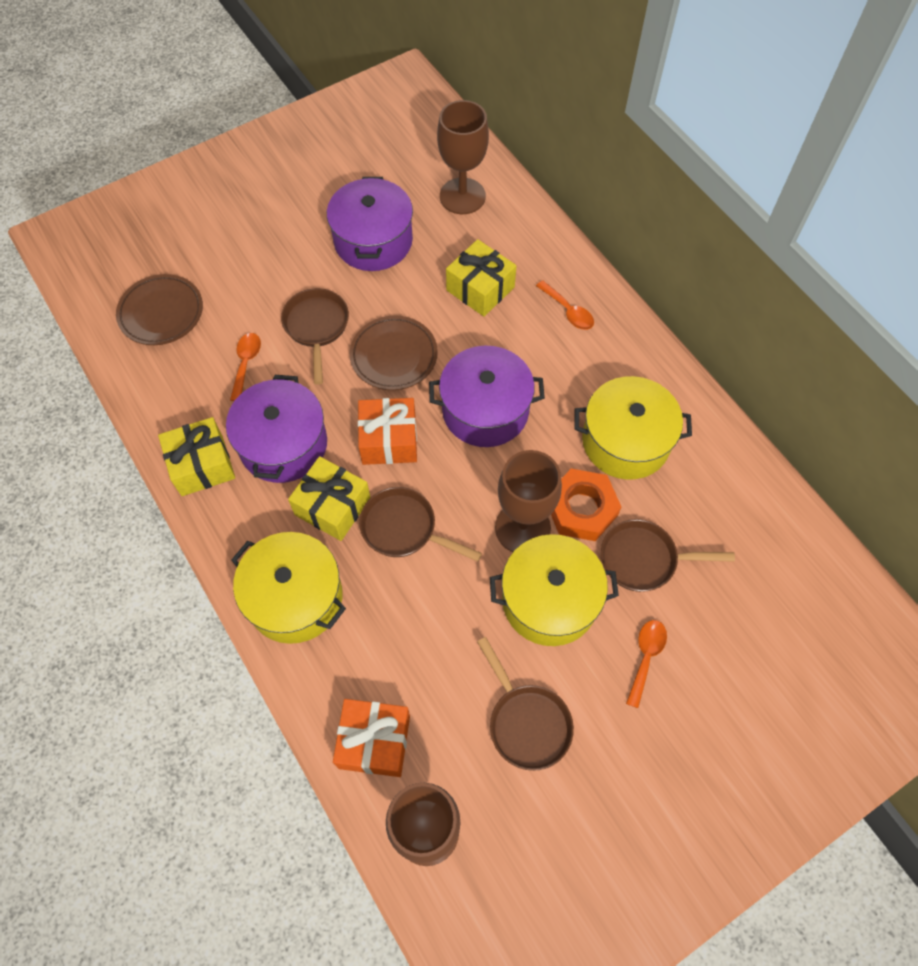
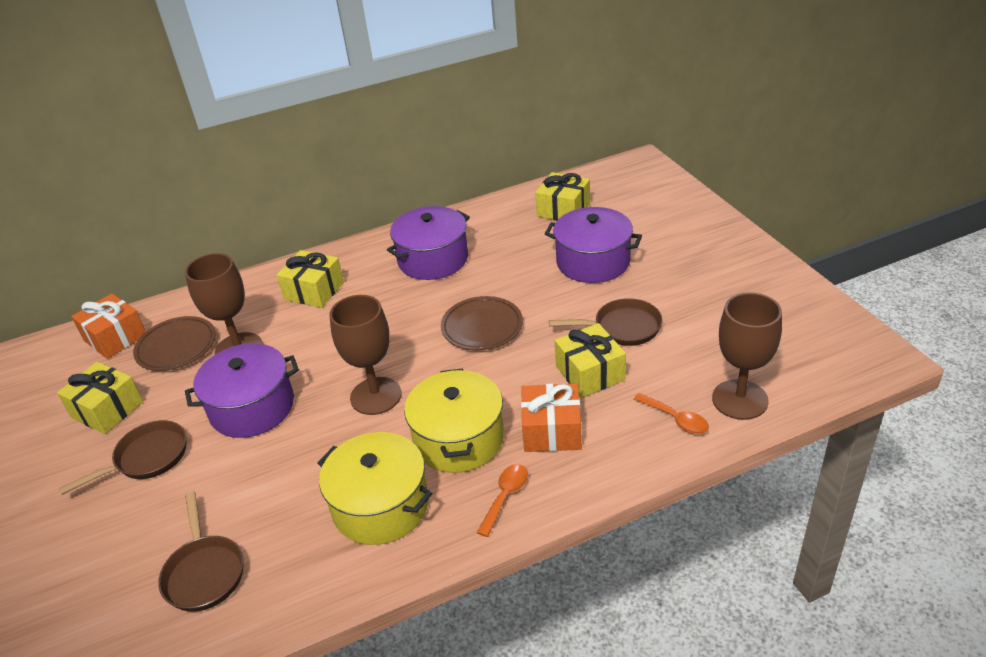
brown pan: 4 -> 3
orange nut: 1 -> 0
orange spoon: 3 -> 2
yellow gift: 3 -> 4
yellow pot: 3 -> 2

